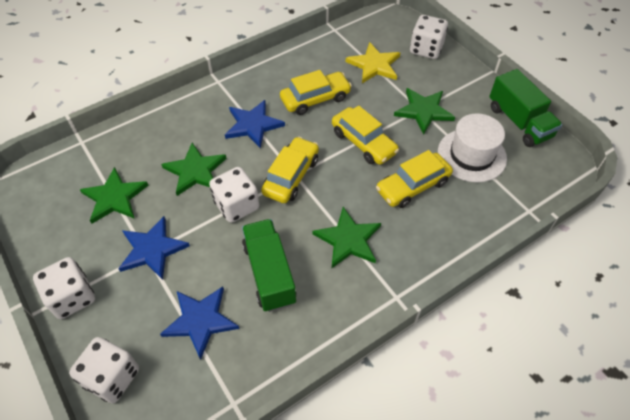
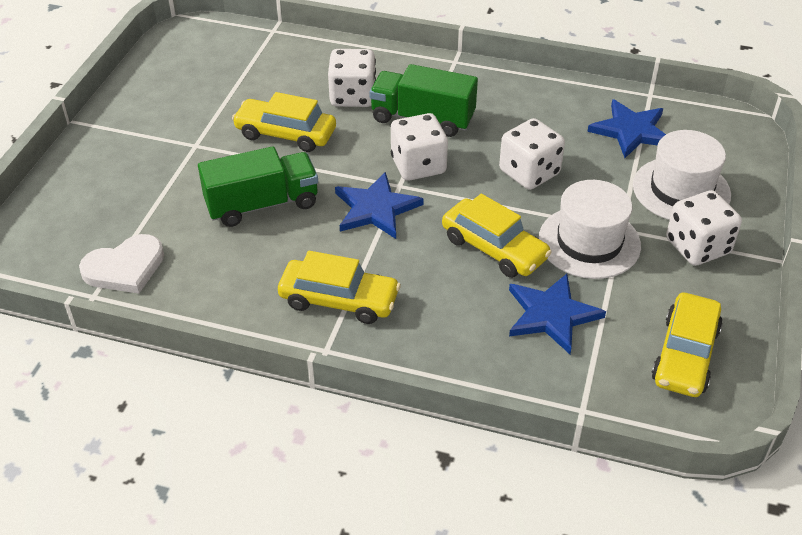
green star: 4 -> 0
white hat: 1 -> 2
white heart: 0 -> 1
yellow star: 1 -> 0

